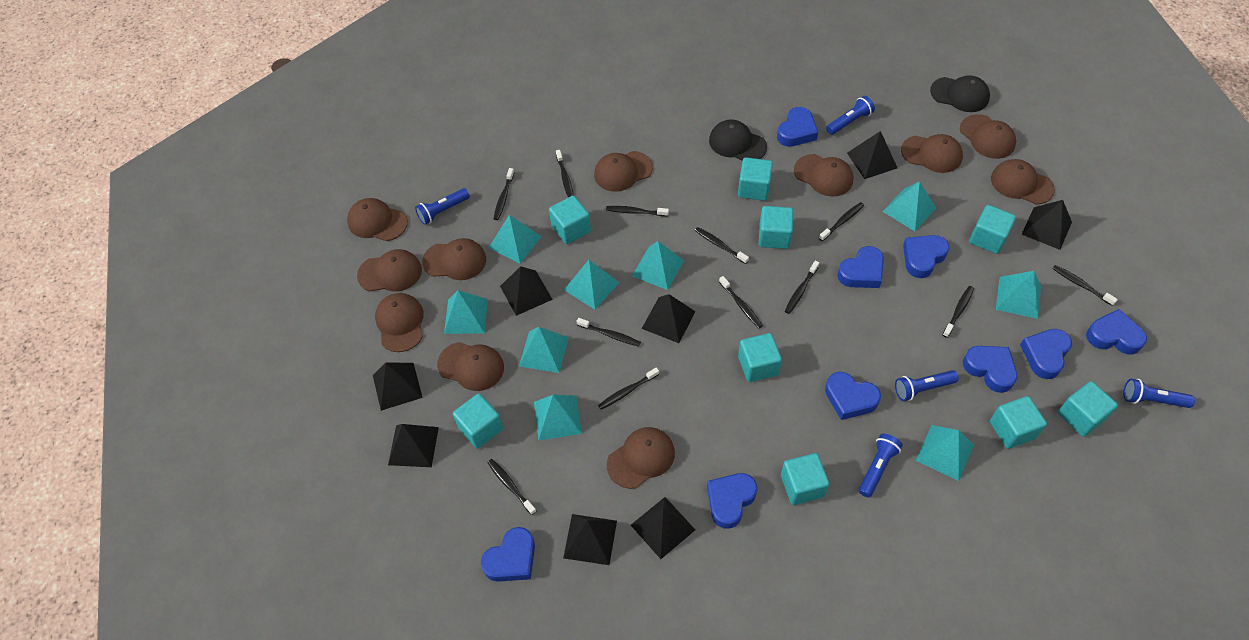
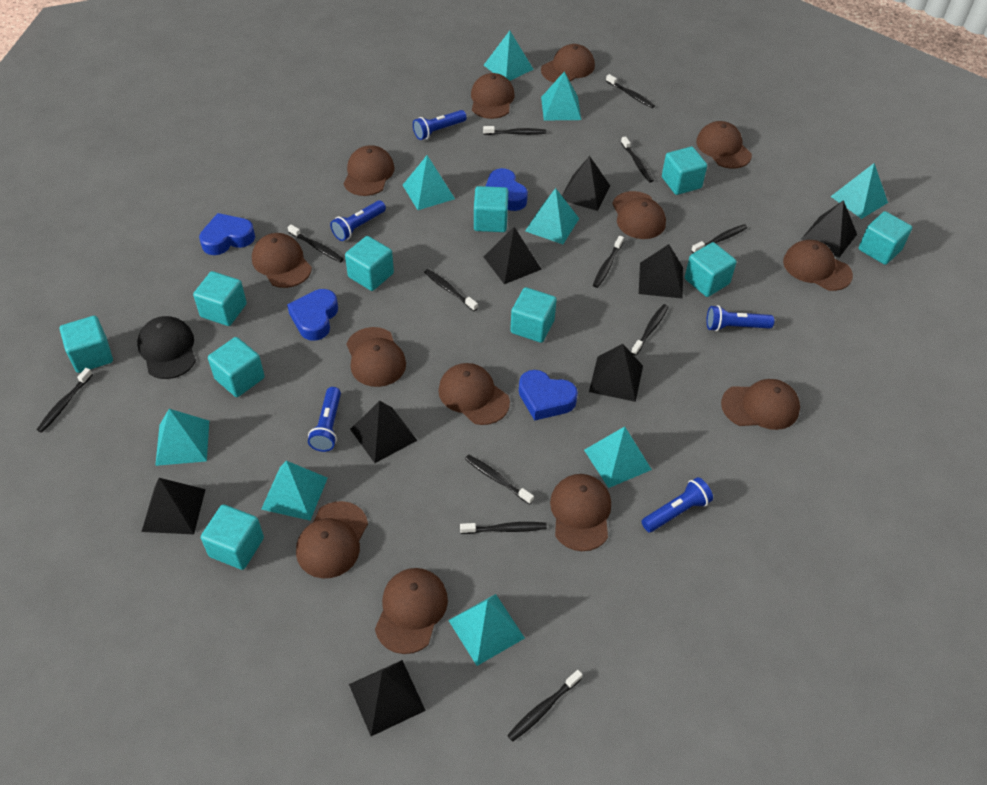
black cap: 2 -> 1
blue heart: 9 -> 4
brown cap: 11 -> 13
turquoise cube: 9 -> 10

